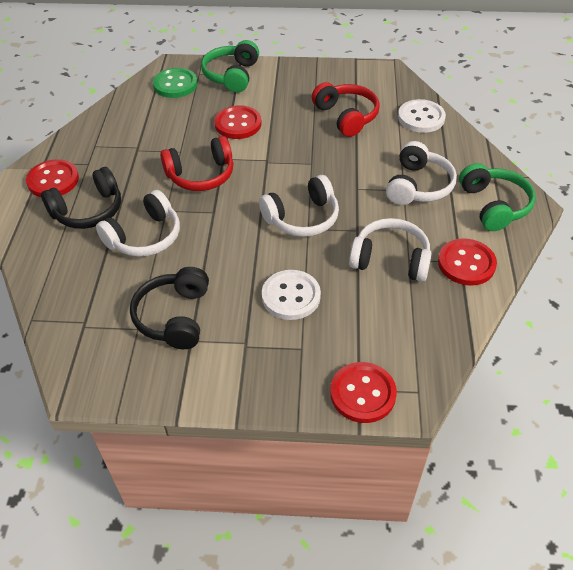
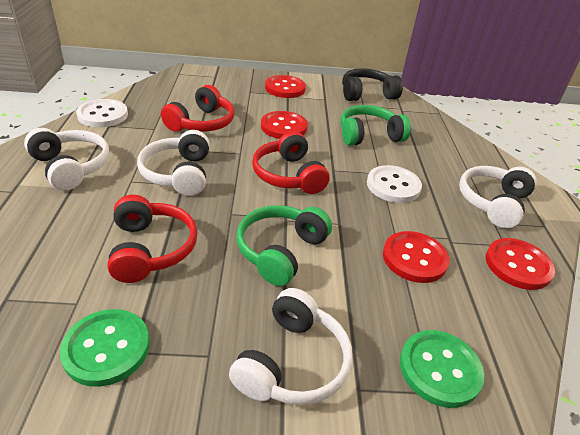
black headphones: 2 -> 1
green button: 1 -> 2
red headphones: 2 -> 3

